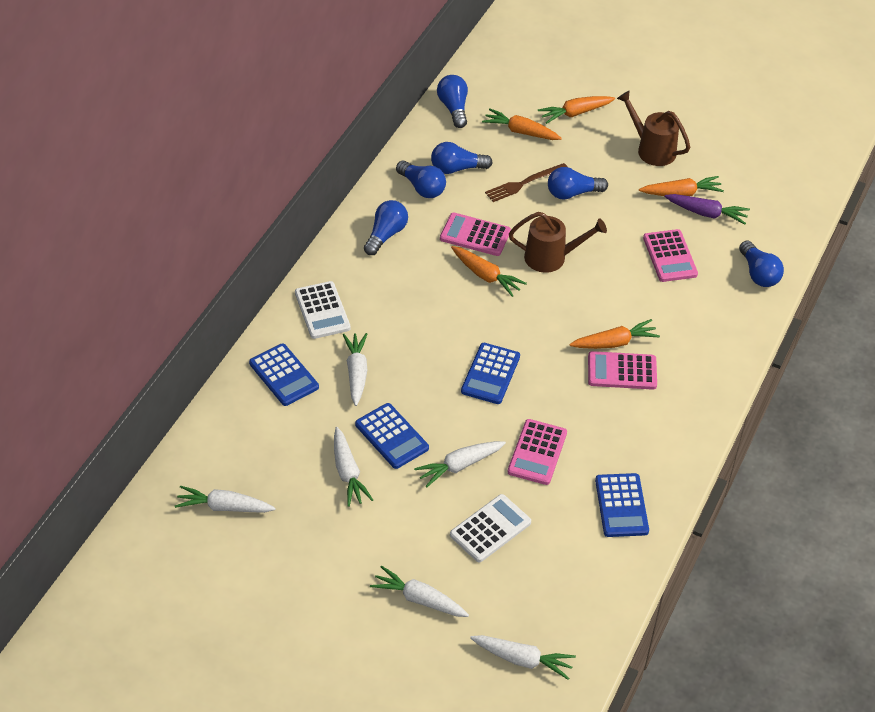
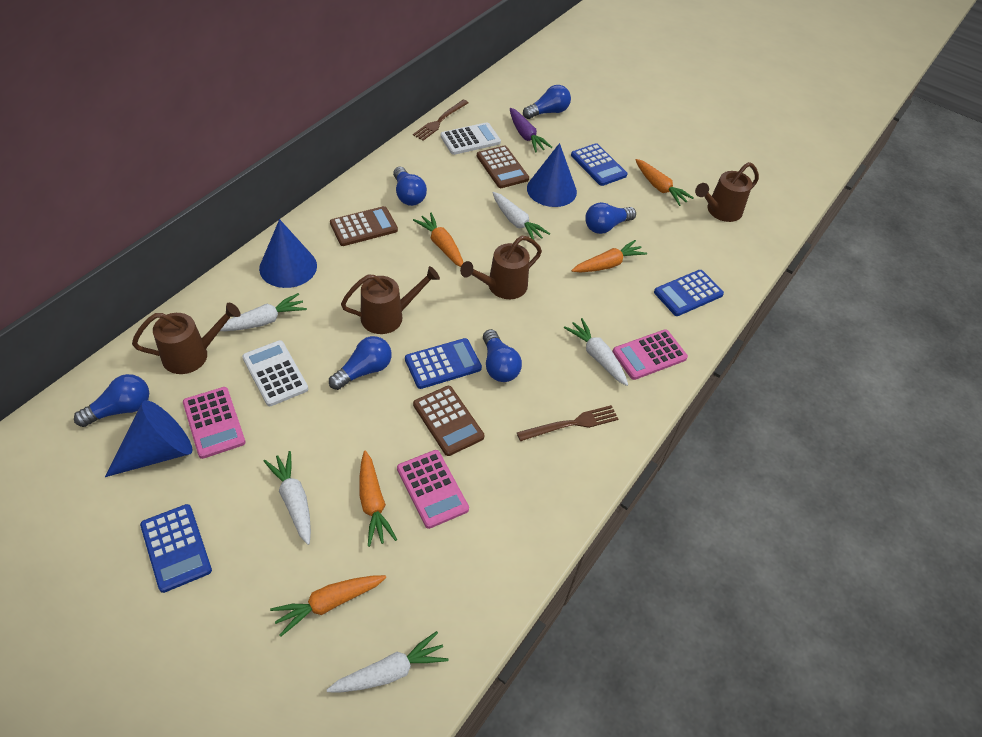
blue cone: 0 -> 3
brown calculator: 0 -> 3
brown fork: 1 -> 2
brown watering can: 2 -> 4
pink calculator: 4 -> 3
white carrot: 6 -> 5

